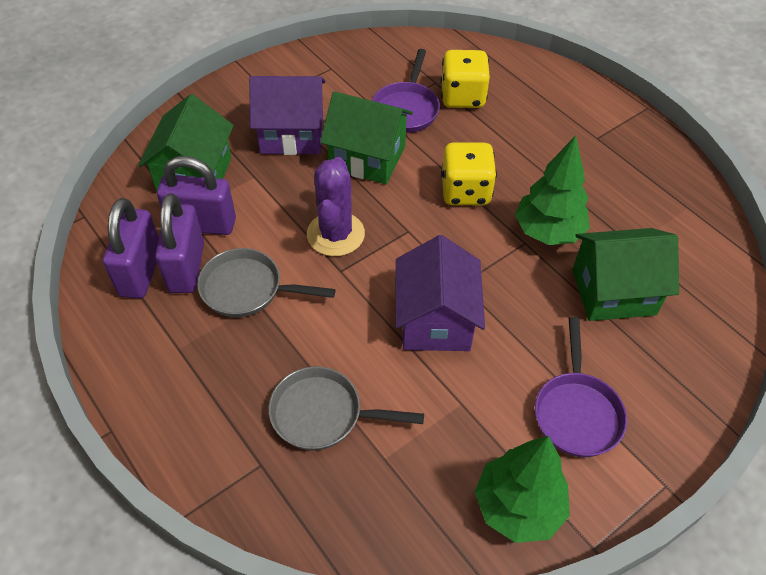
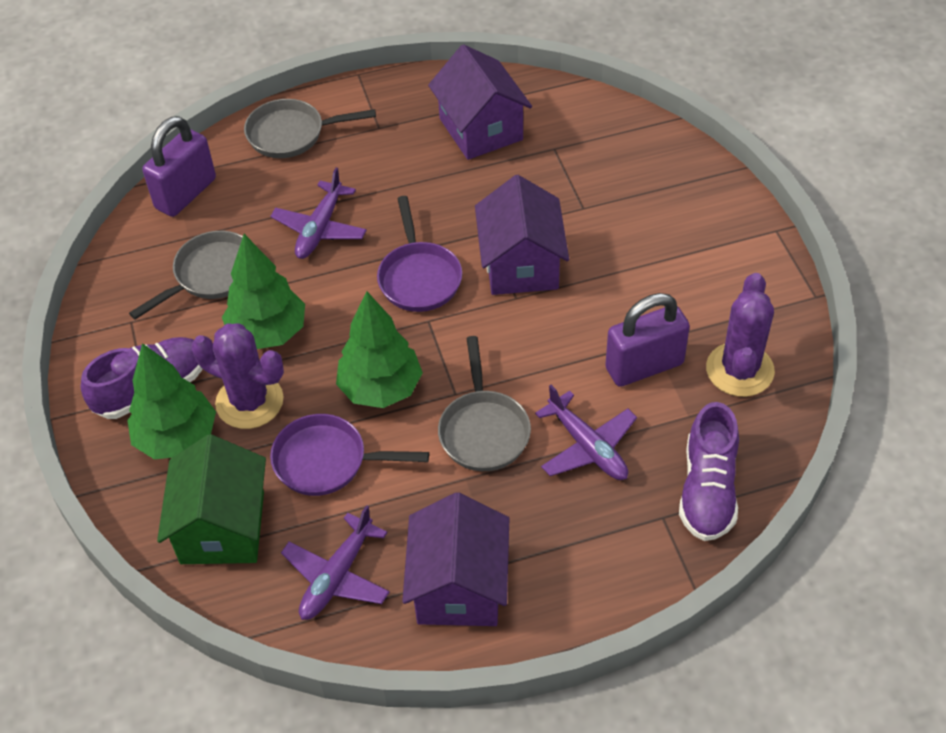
green house: 3 -> 1
green tree: 2 -> 3
grey pan: 2 -> 3
purple cactus: 1 -> 2
purple house: 2 -> 3
purple padlock: 3 -> 2
purple plane: 0 -> 3
purple shoe: 0 -> 2
yellow dice: 2 -> 0

